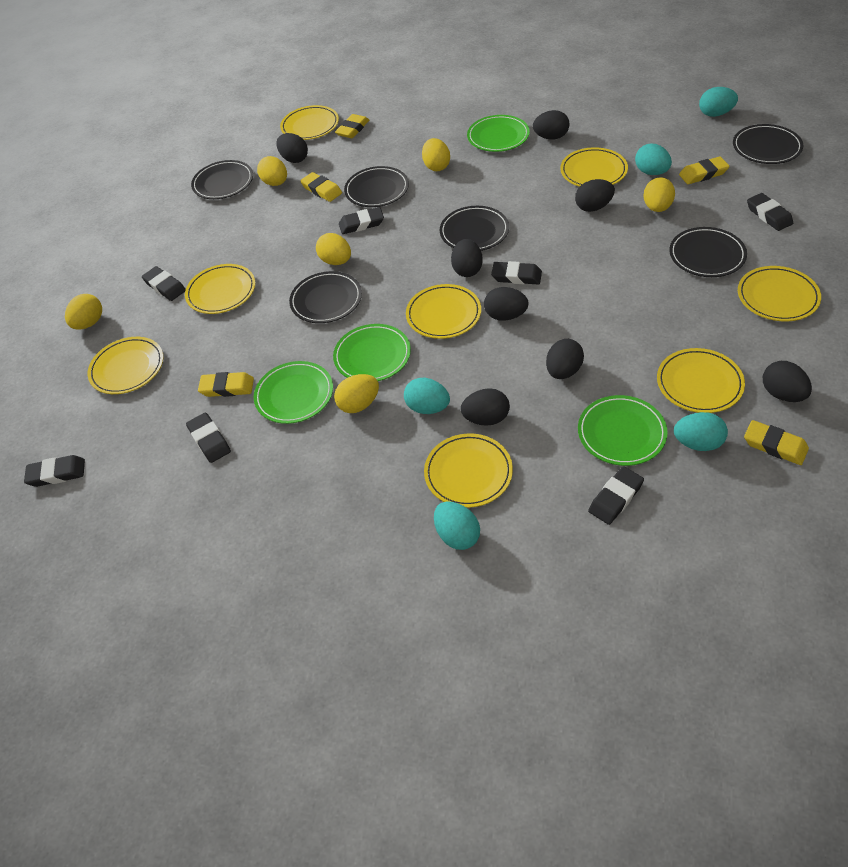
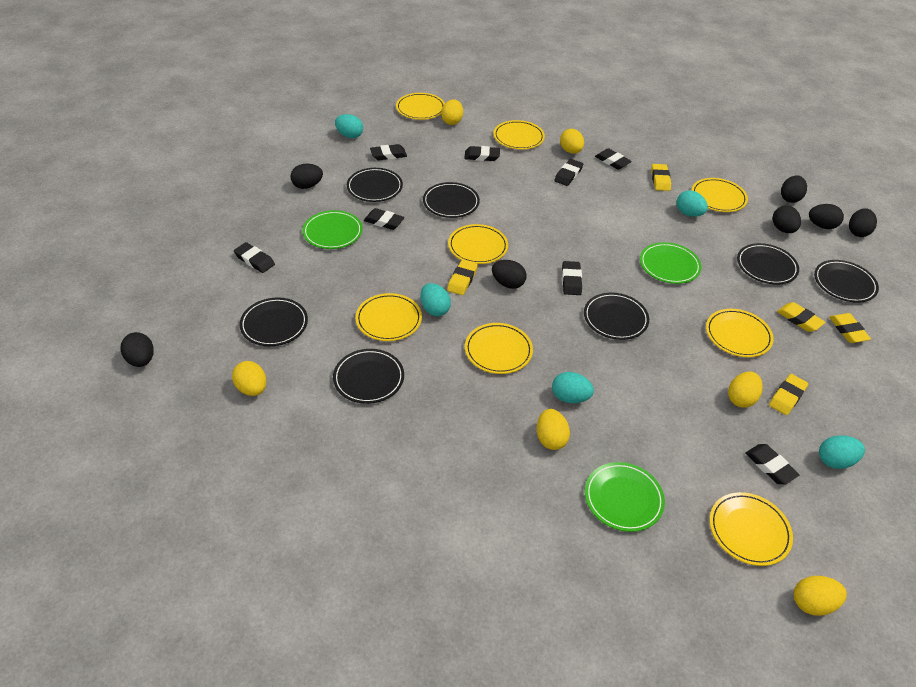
black egg: 8 -> 7
black eraser: 7 -> 8
black plate: 6 -> 7
green plate: 4 -> 3

